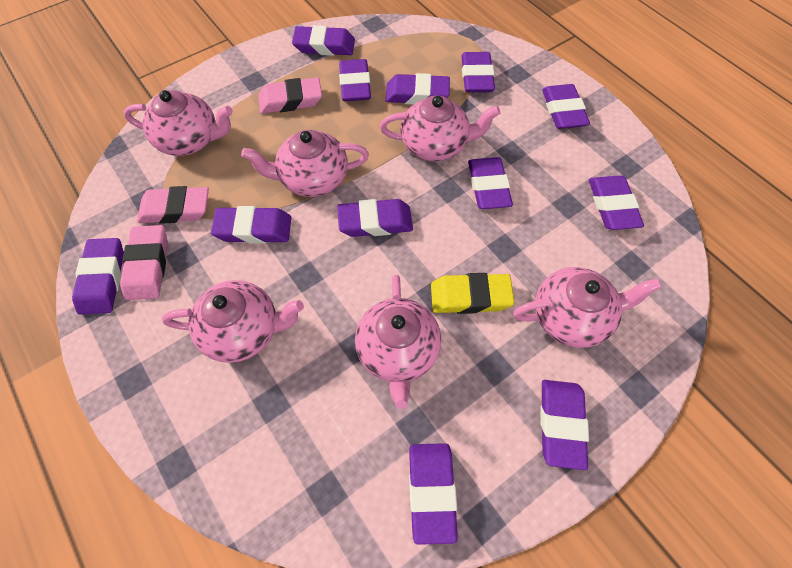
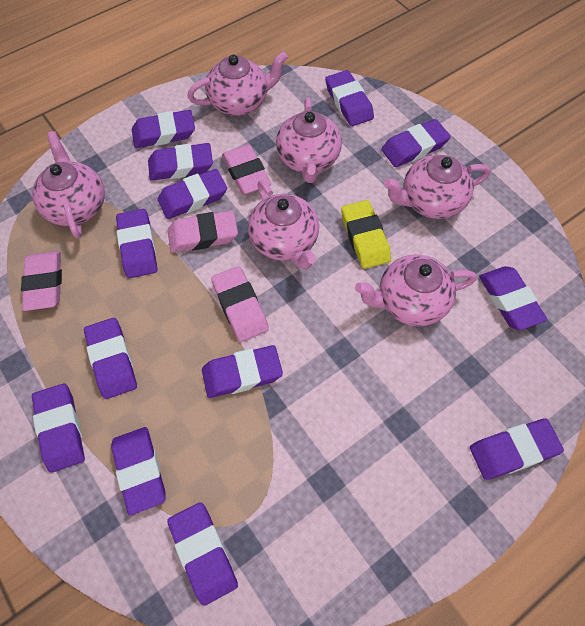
pink eraser: 3 -> 4
purple eraser: 12 -> 13

